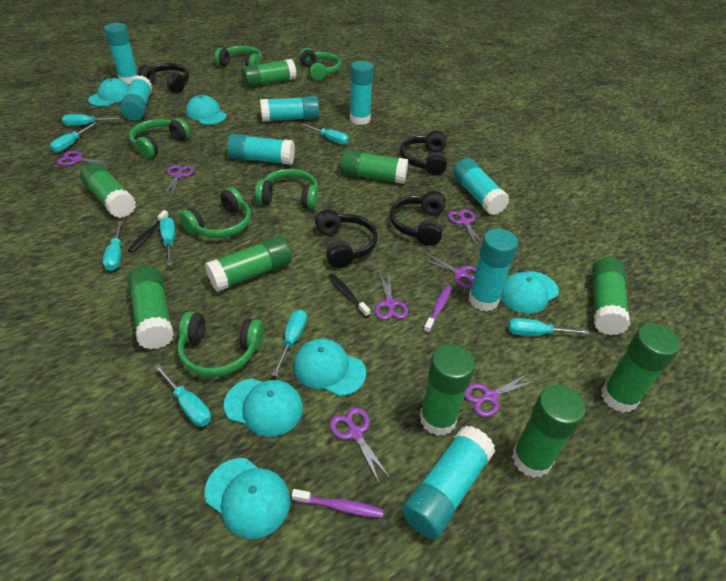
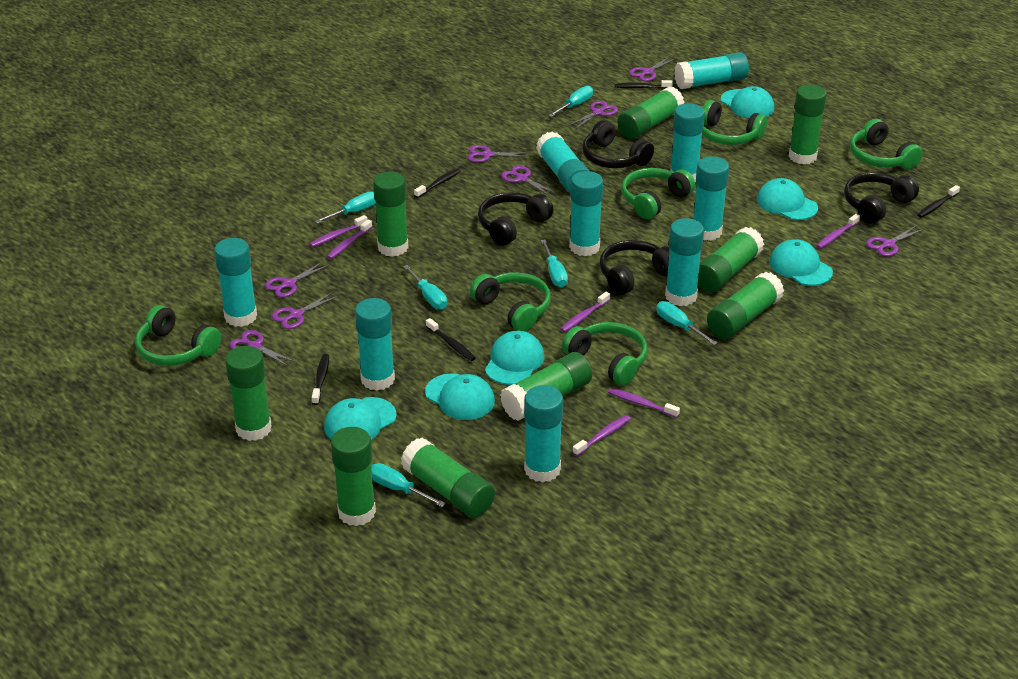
black toothbrush: 2 -> 5
purple scissors: 7 -> 8
purple toothbrush: 2 -> 6
turquoise glue stick: 8 -> 9
turquoise screwdriver: 8 -> 6

